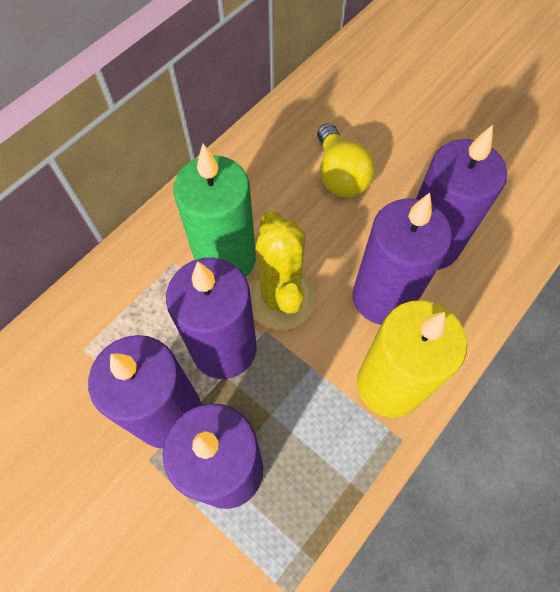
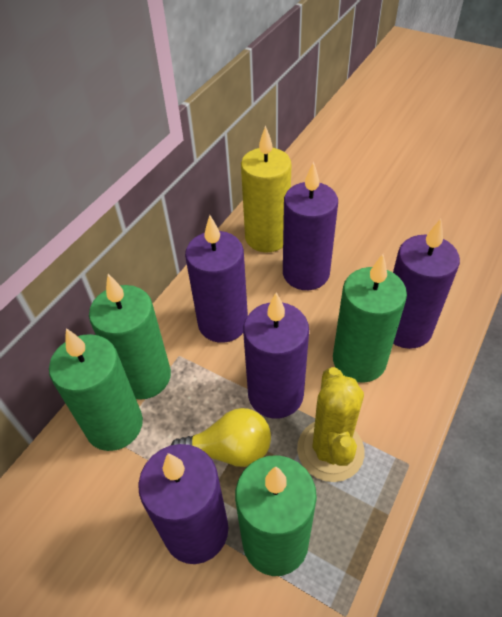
green candle: 1 -> 4

